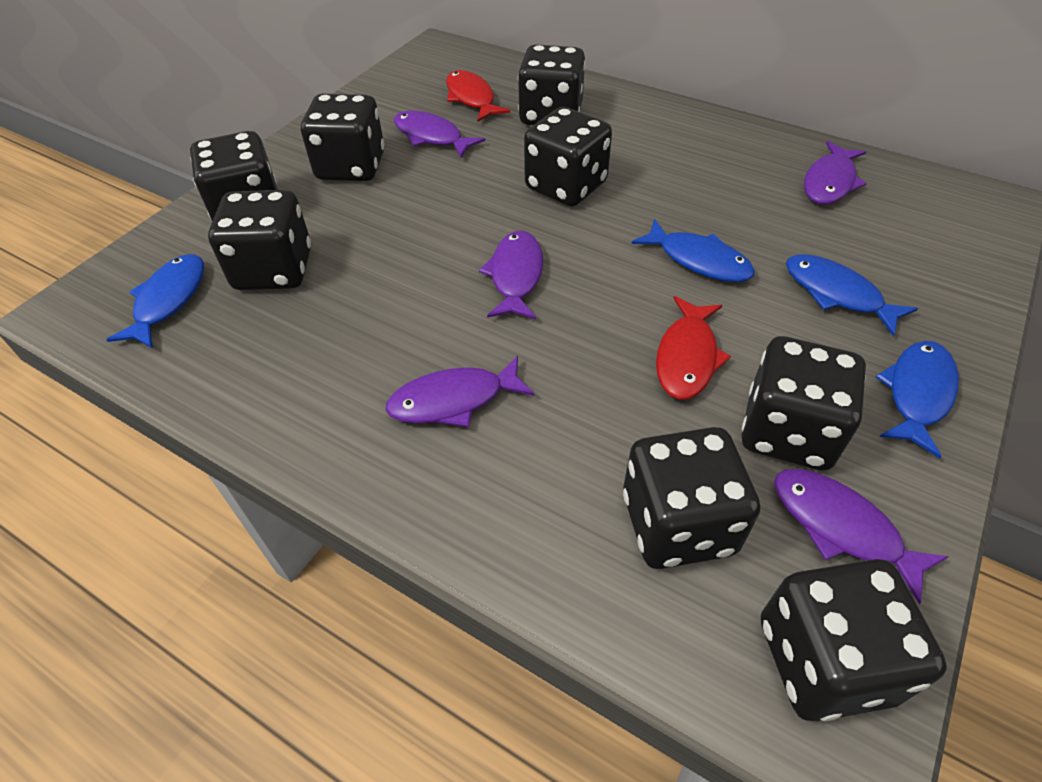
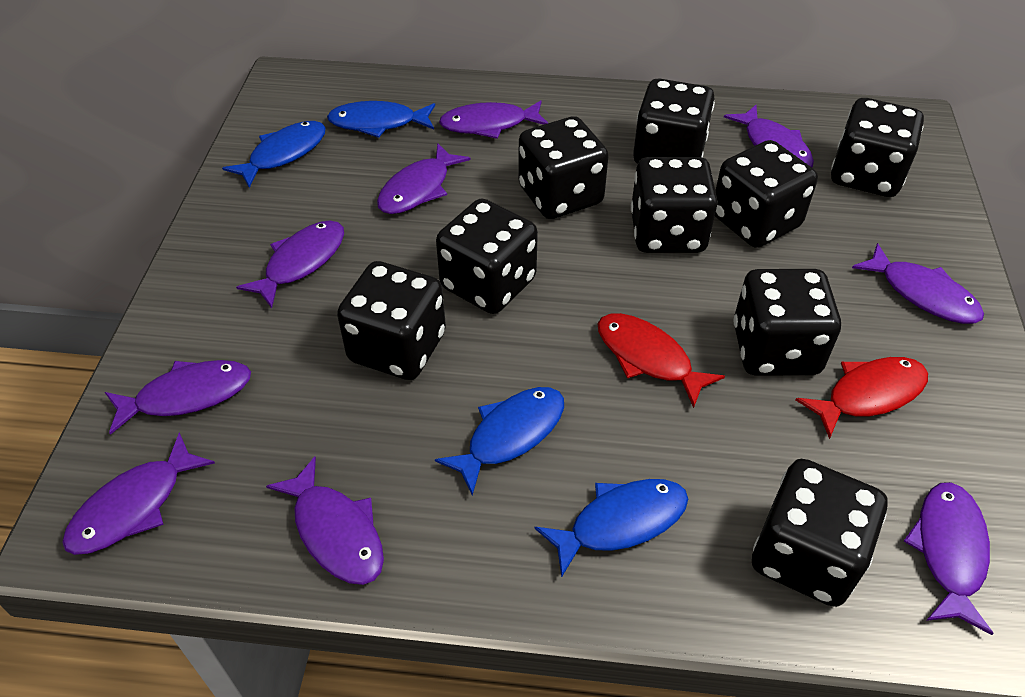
black dice: 8 -> 9
purple fish: 5 -> 9

